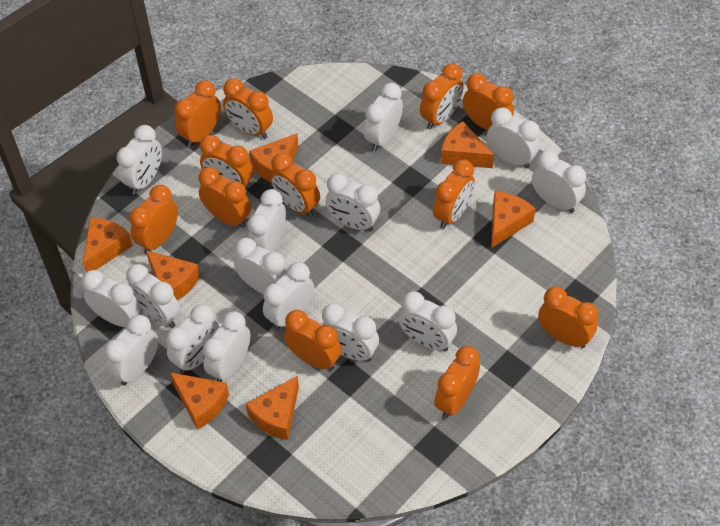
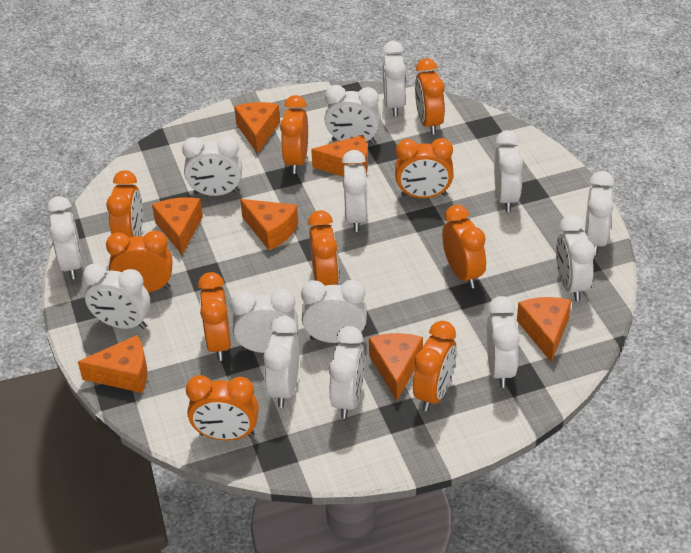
orange clock: 12 -> 10
white clock: 15 -> 14

